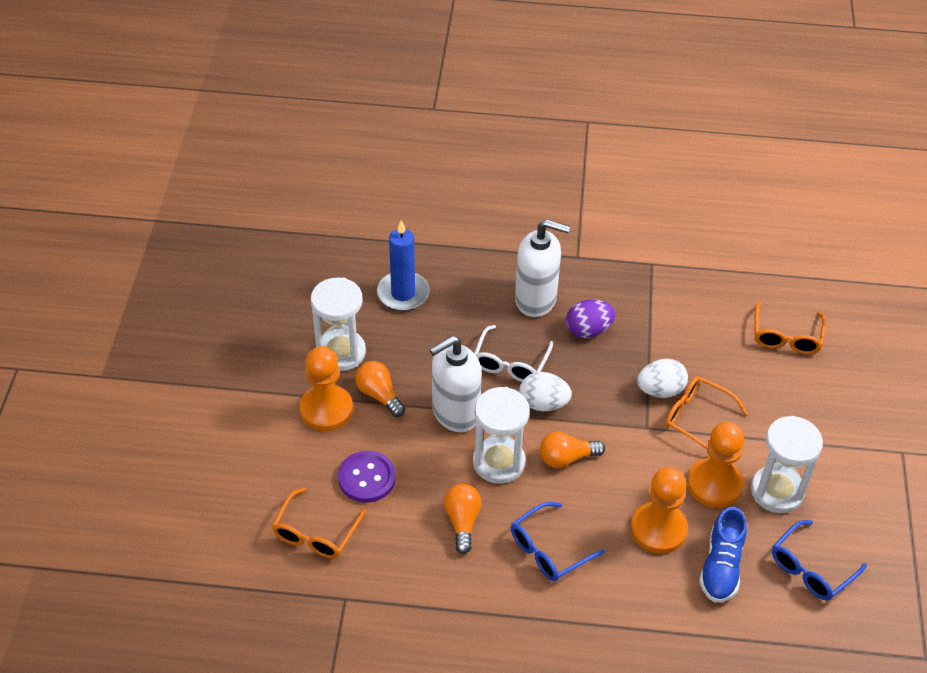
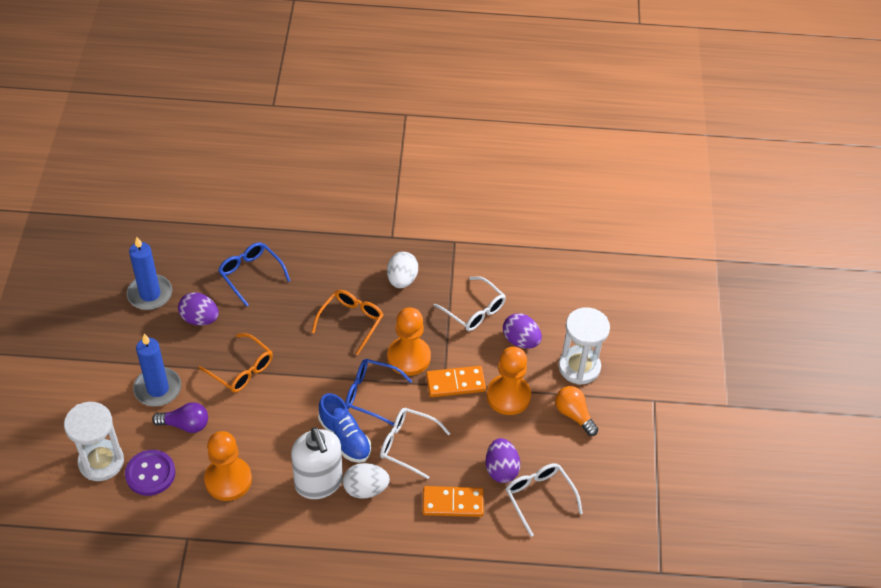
blue candle: 1 -> 2
orange domino: 0 -> 2
orange glasses: 3 -> 2
orange light bulb: 3 -> 1
purple egg: 1 -> 3
purple light bulb: 0 -> 1
white glasses: 1 -> 3
white hourglass: 3 -> 2
white soap dispenser: 2 -> 1

